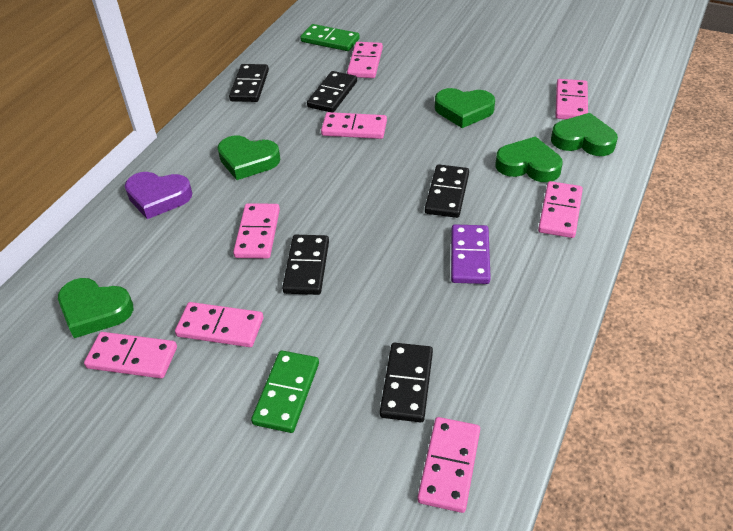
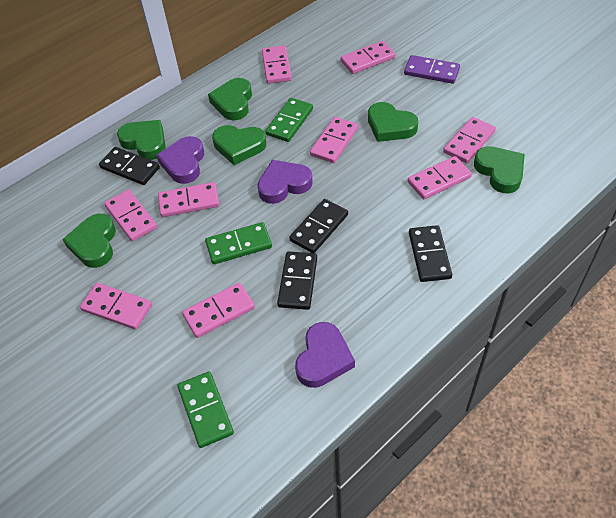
black domino: 5 -> 4
green domino: 2 -> 3
green heart: 5 -> 6
pink domino: 8 -> 9
purple heart: 1 -> 3

